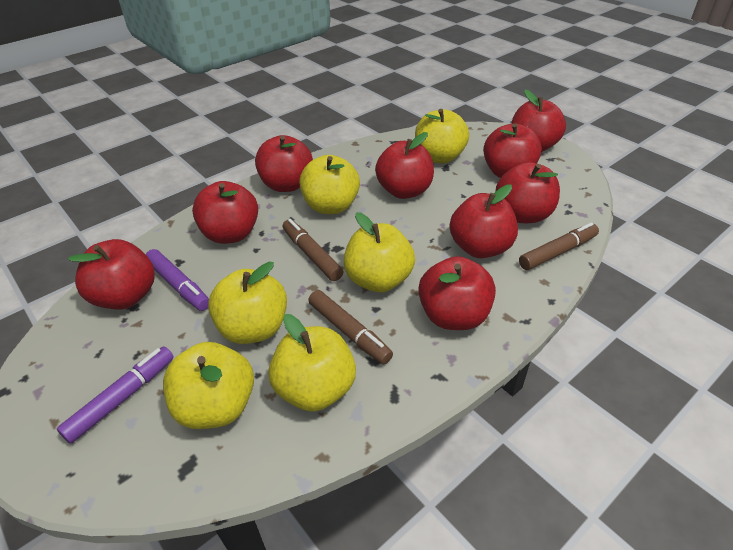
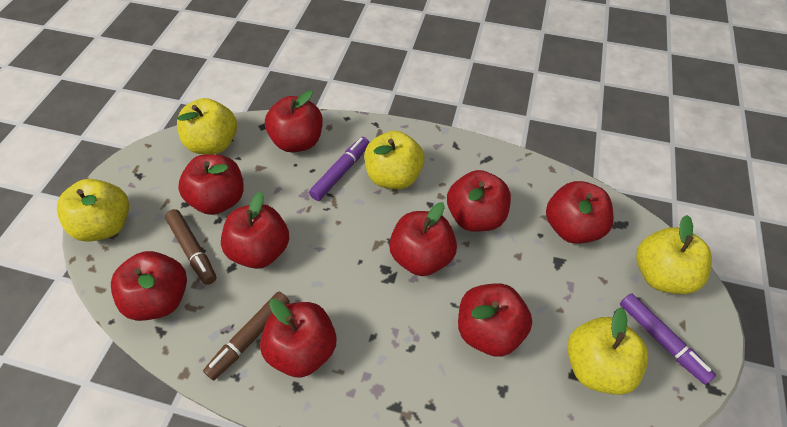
brown marker: 3 -> 2
yellow apple: 6 -> 5

